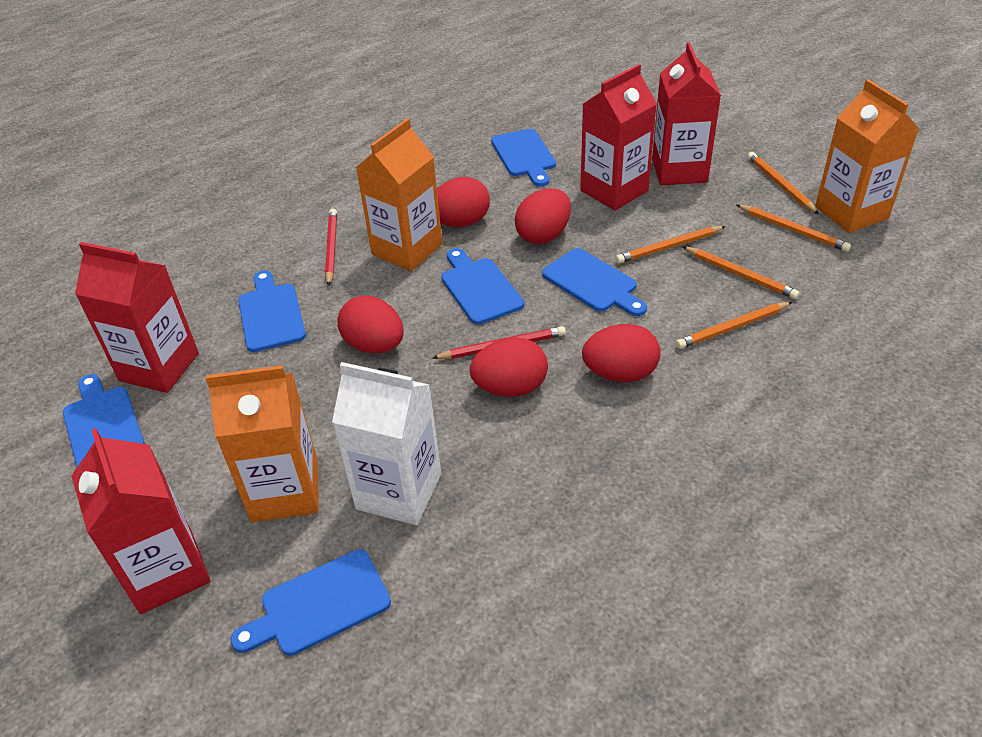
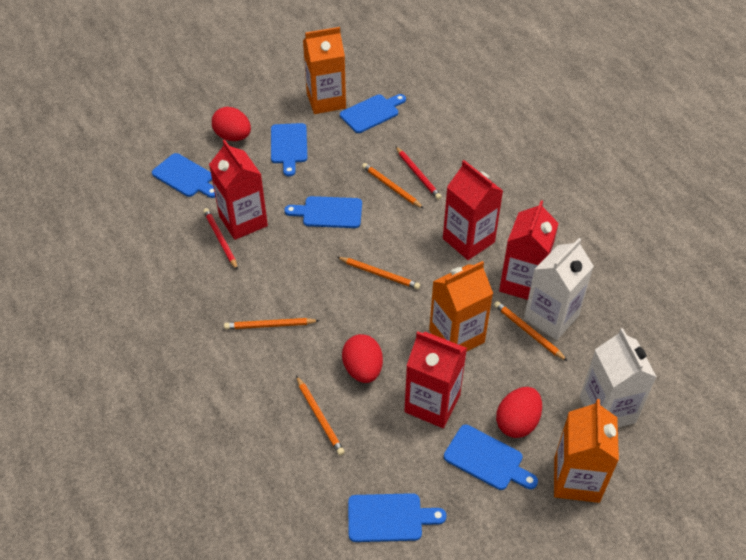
red egg: 5 -> 3
white carton: 1 -> 2

